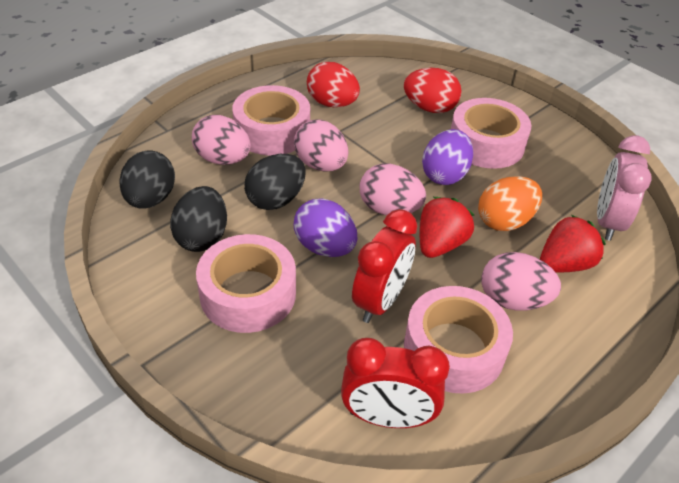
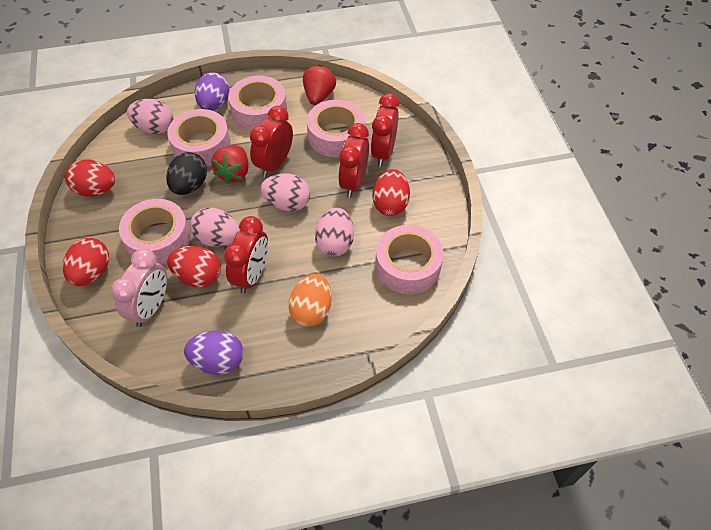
black egg: 3 -> 1
pink tape: 4 -> 5
red clock: 2 -> 4
red egg: 2 -> 4

